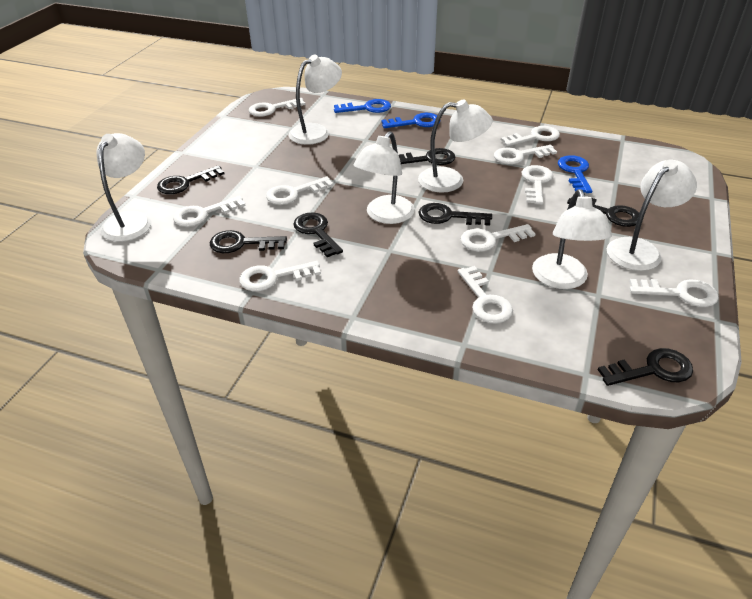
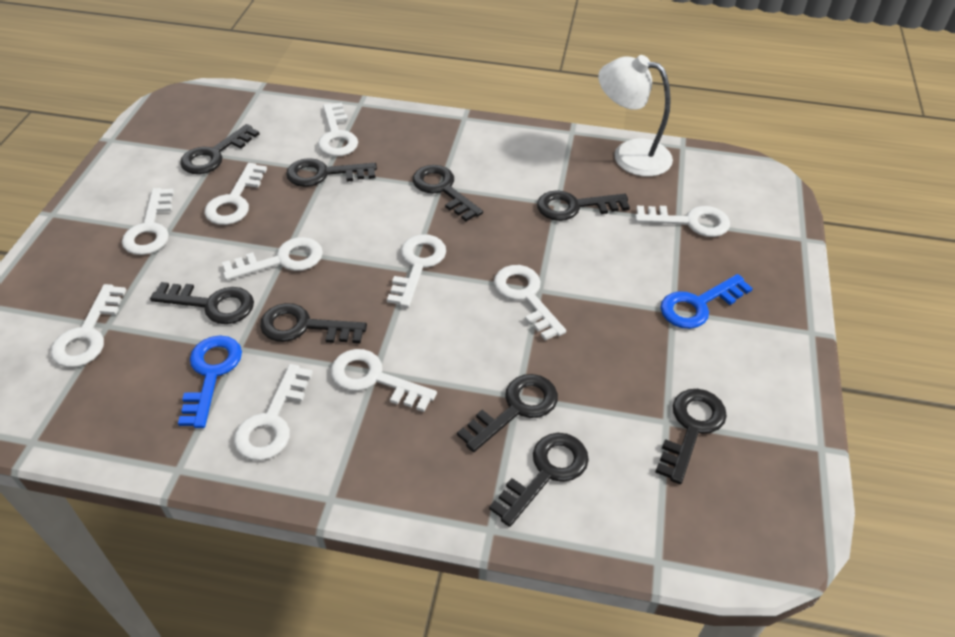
black key: 7 -> 9
blue key: 3 -> 2
white lamp: 6 -> 1

